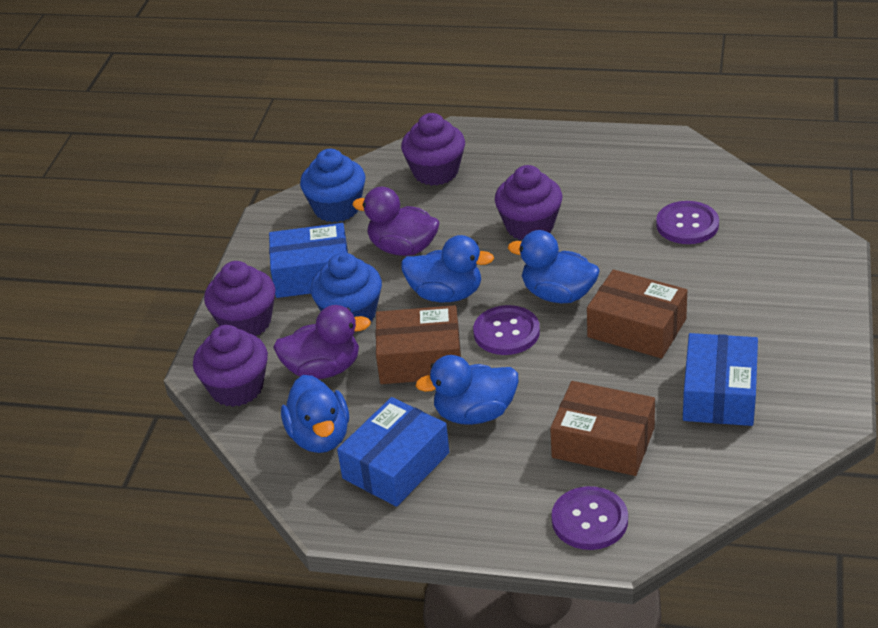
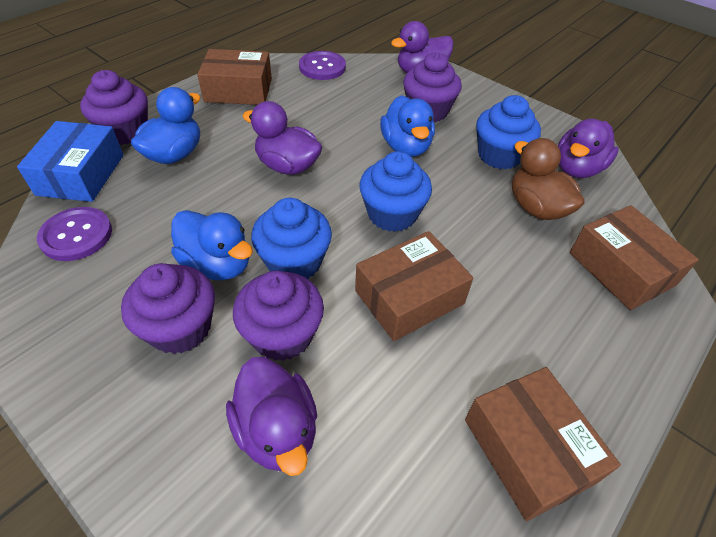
blue box: 3 -> 1
blue cupcake: 2 -> 3
blue duck: 4 -> 3
brown box: 3 -> 4
brown duck: 0 -> 1
purple button: 3 -> 2
purple duck: 2 -> 4

